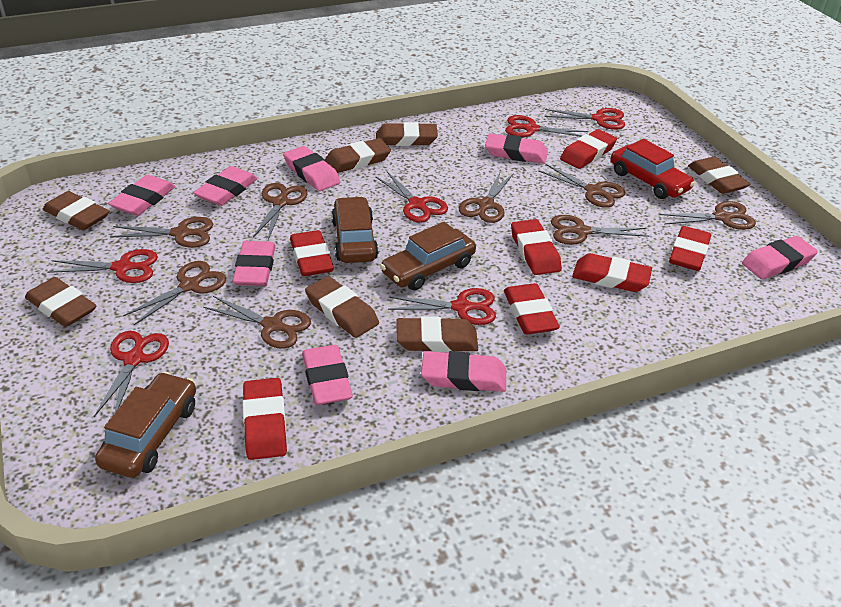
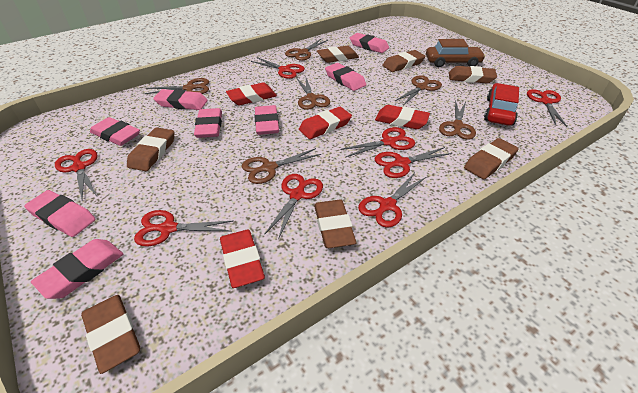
brown car: 3 -> 1
brown scissors: 8 -> 6
red eraser: 7 -> 4
red scissors: 6 -> 8

